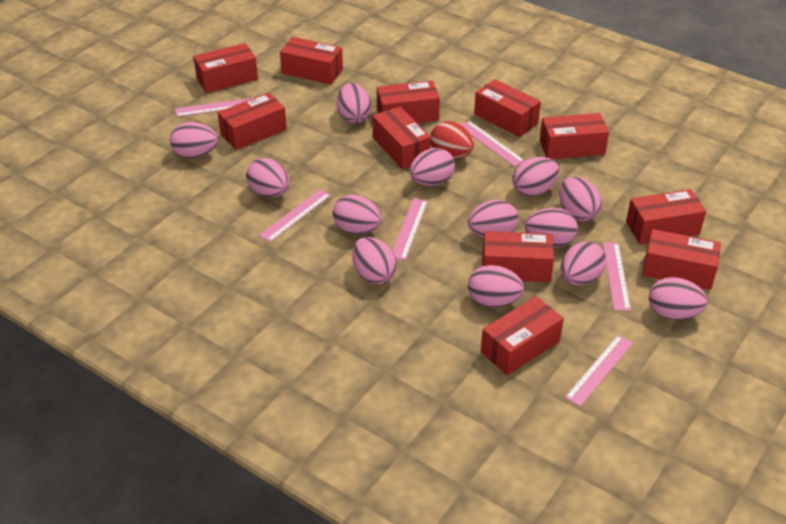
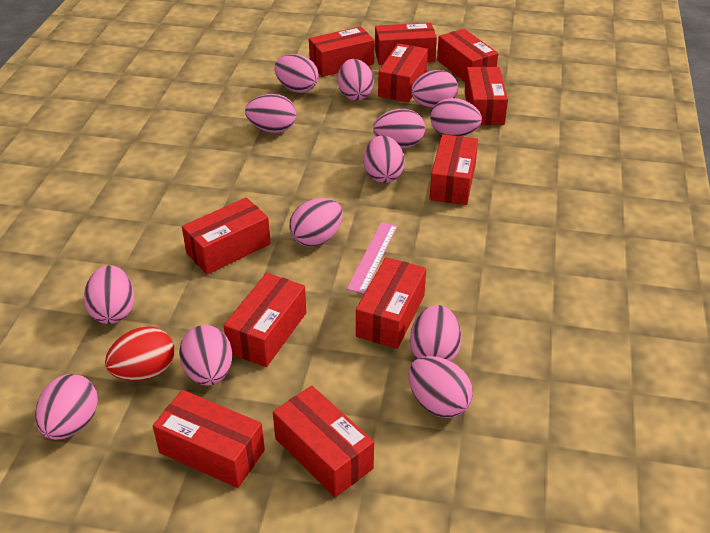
pink ruler: 6 -> 1

